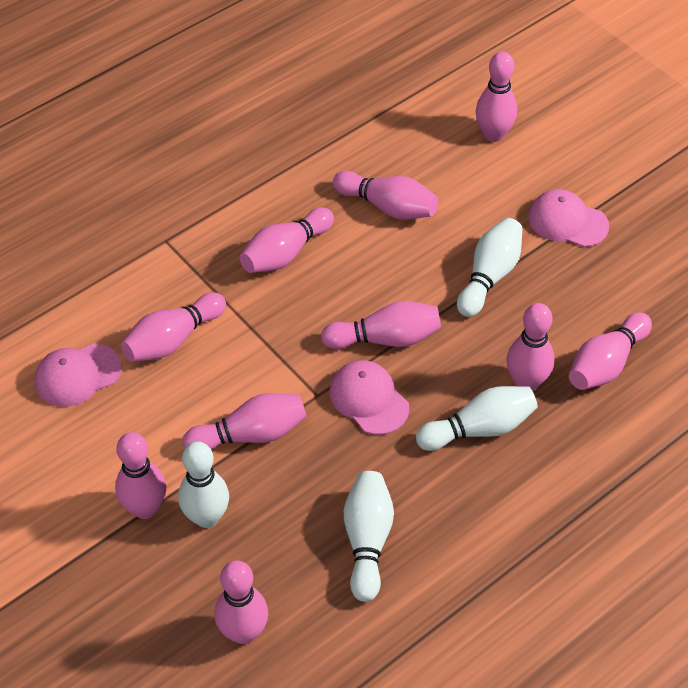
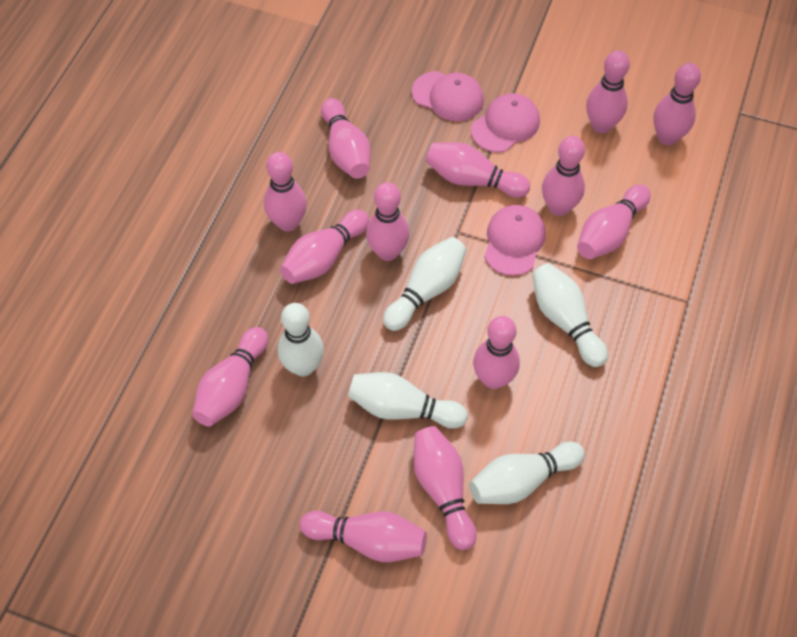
pink bowling pin: 10 -> 13
white bowling pin: 4 -> 5

